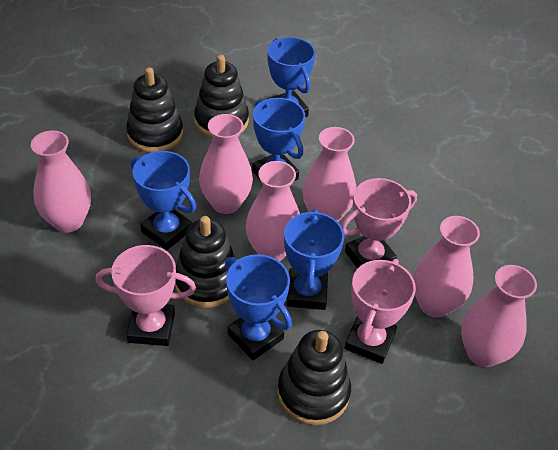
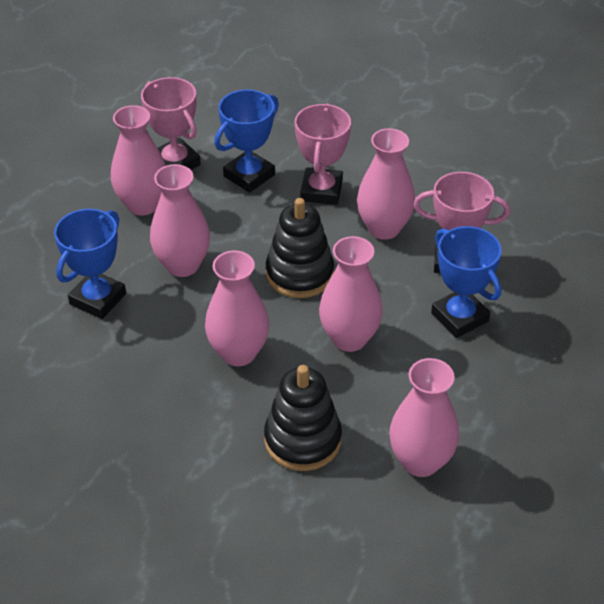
black stacking toy: 4 -> 2
blue trophy: 5 -> 3

